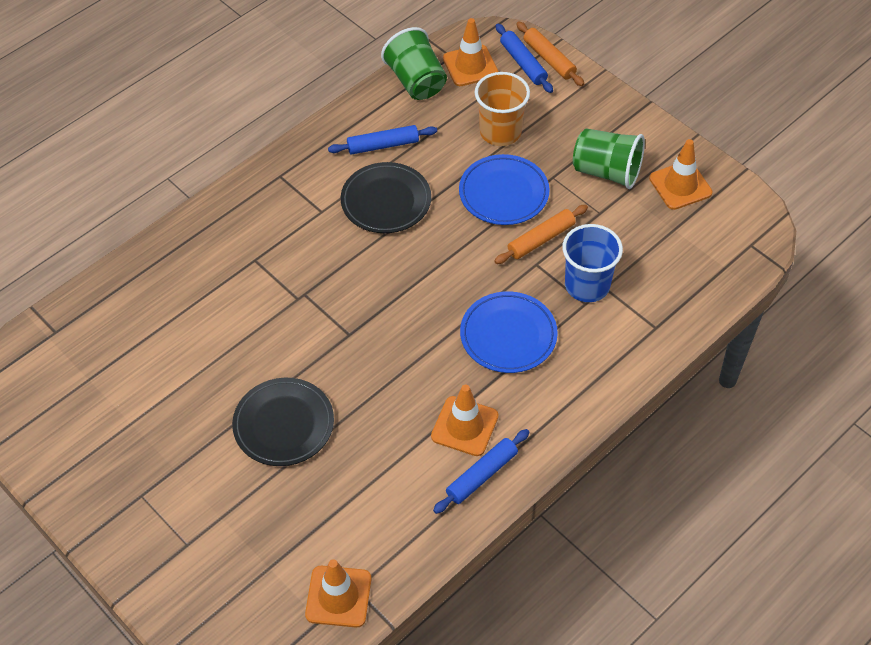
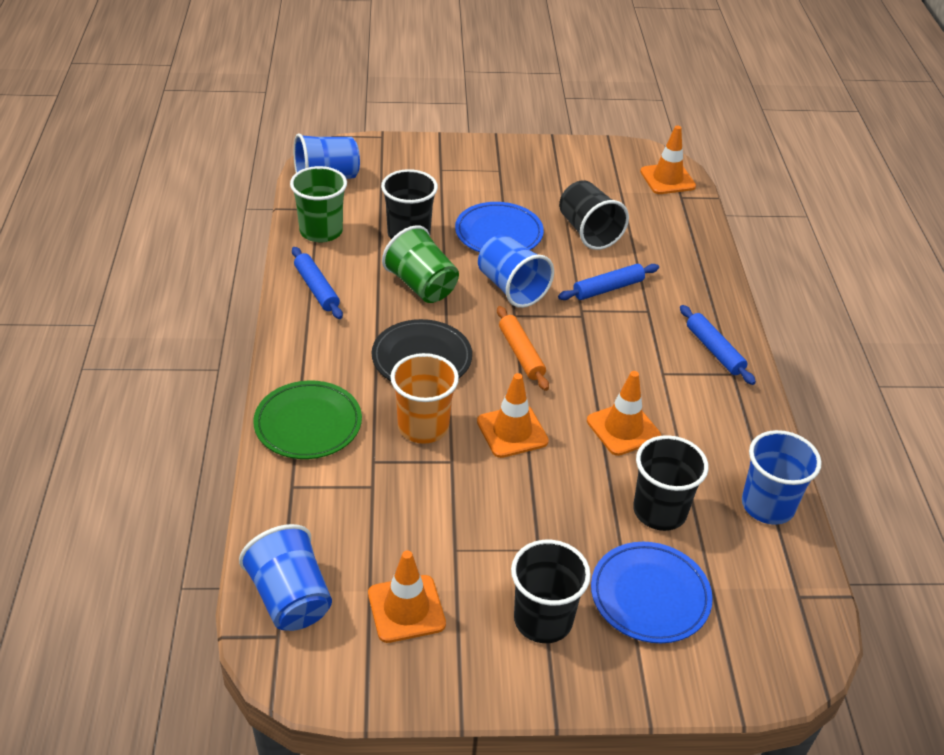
black cup: 0 -> 4
black plate: 2 -> 1
blue cup: 1 -> 4
green plate: 0 -> 1
orange rolling pin: 2 -> 1

